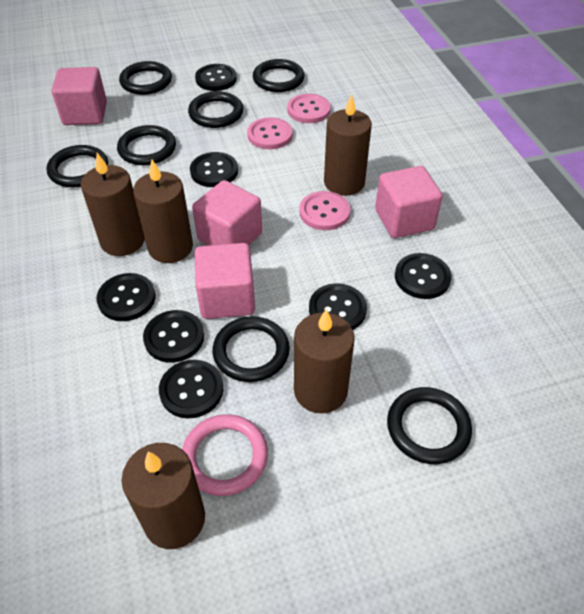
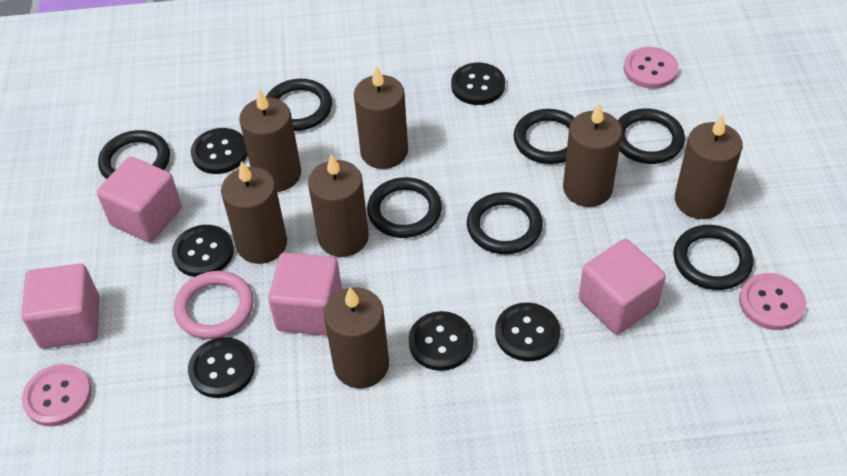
black button: 7 -> 6
brown candle: 5 -> 7

